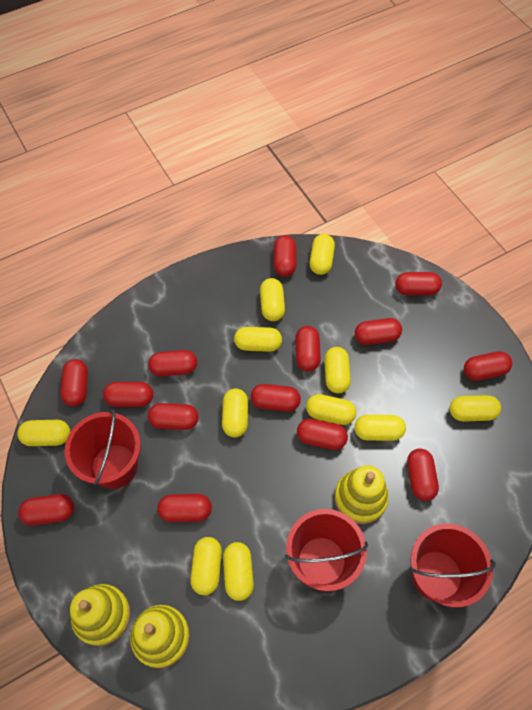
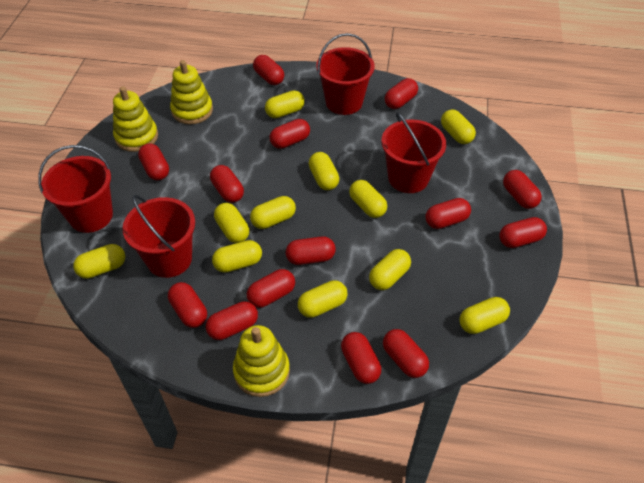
red bucket: 3 -> 4

